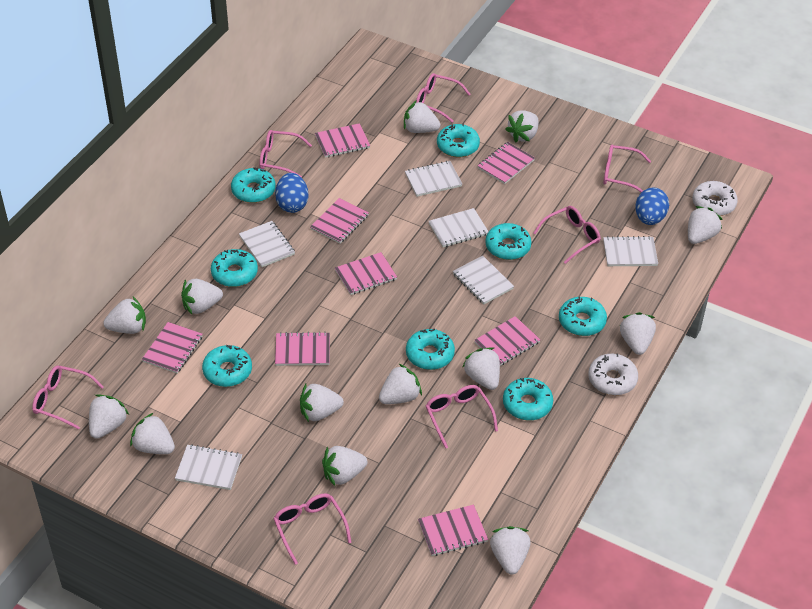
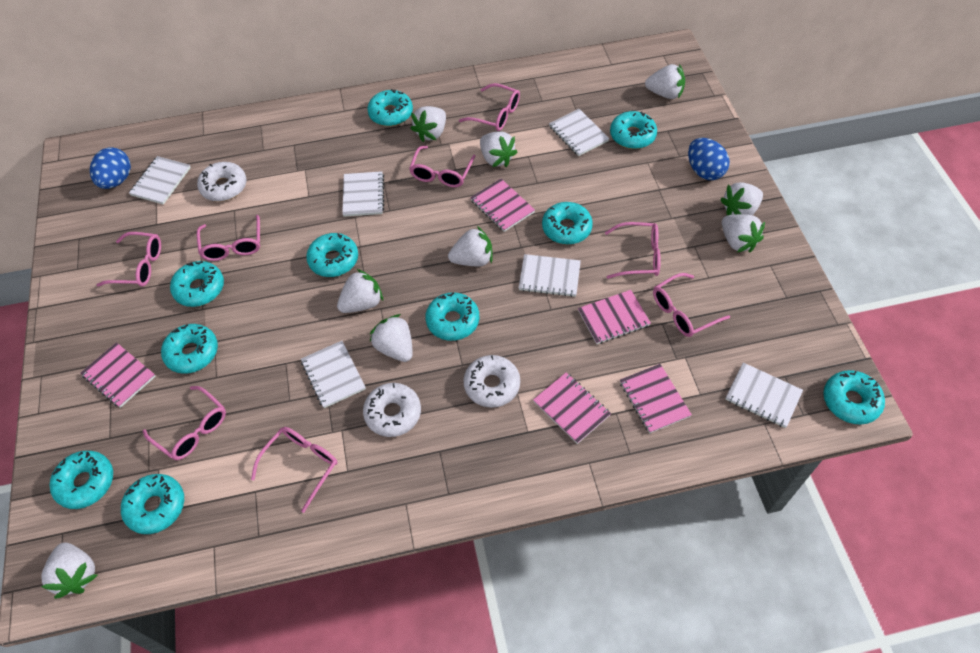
pink glasses: 7 -> 8
pink notebook: 8 -> 5
turquoise donut: 8 -> 10
white donut: 2 -> 3
white strawberry: 13 -> 9

